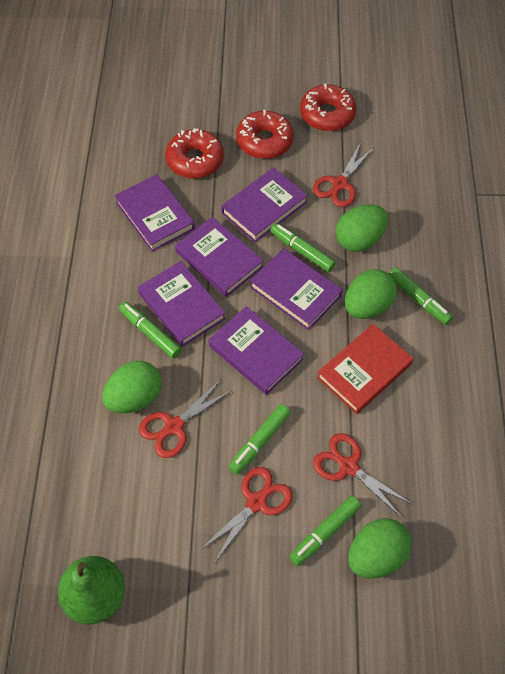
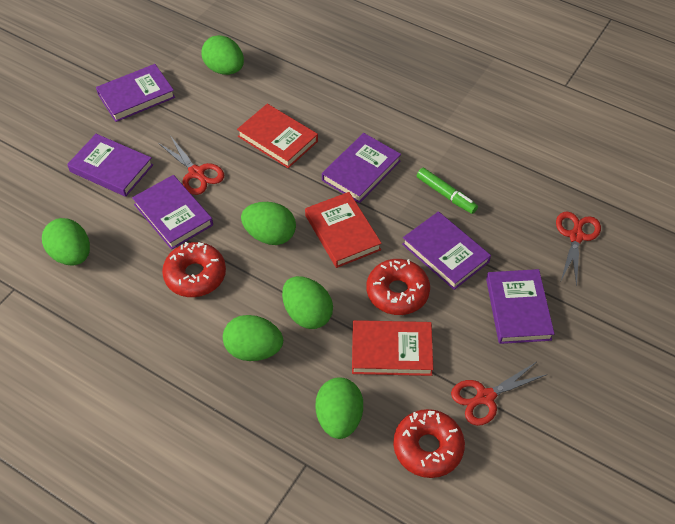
green egg: 4 -> 6
green marker: 5 -> 1
green pear: 1 -> 0
red book: 1 -> 3
red scissors: 4 -> 3

